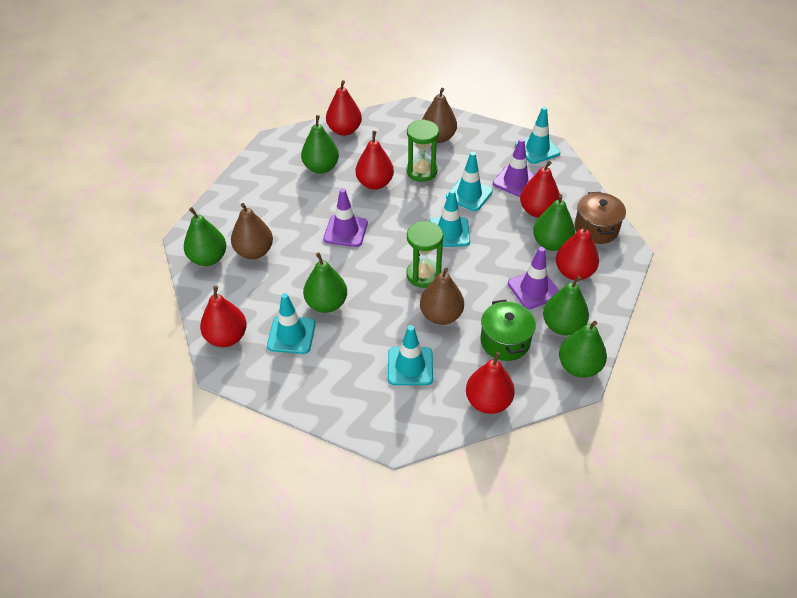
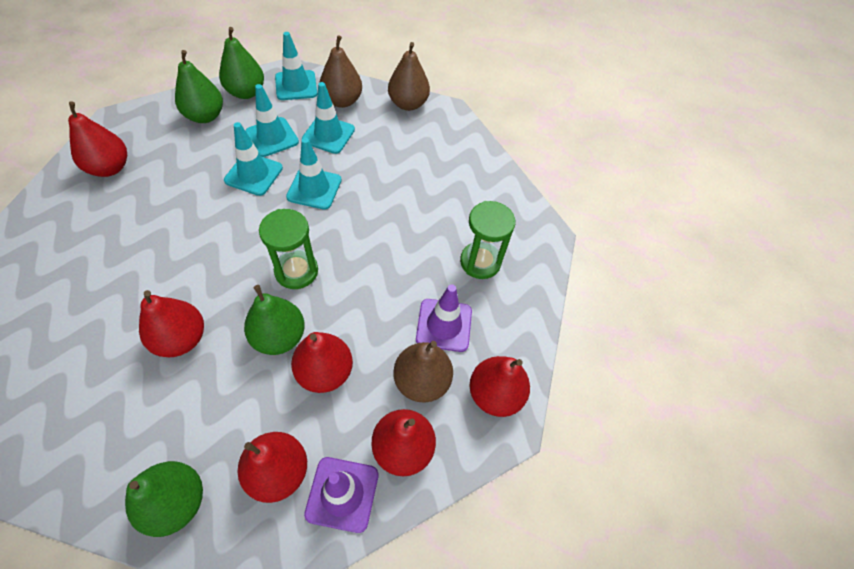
brown pot: 1 -> 0
green pear: 6 -> 4
green pot: 1 -> 0
purple traffic cone: 3 -> 2

